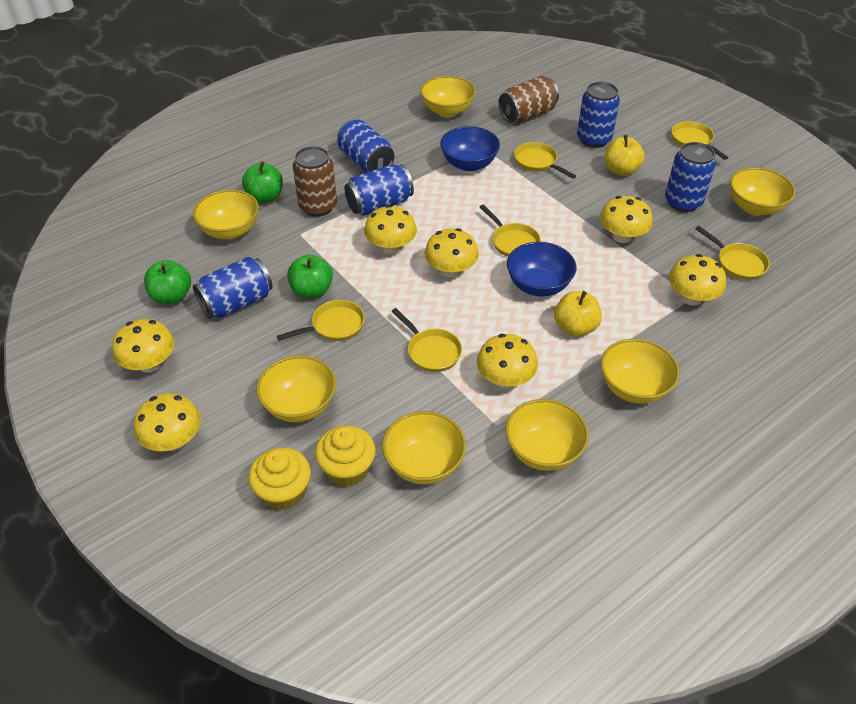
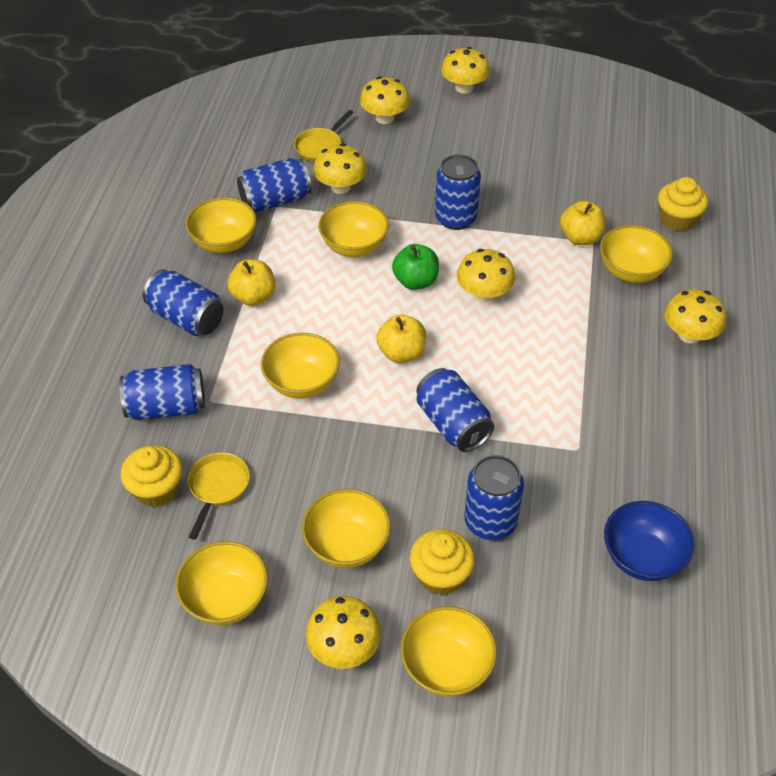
blue bowl: 2 -> 1
blue can: 5 -> 6
brown can: 2 -> 0
green apple: 3 -> 1
yellow apple: 2 -> 3
yellow cupcake: 2 -> 3
yellow mushroom: 7 -> 6
yellow pan: 6 -> 2

